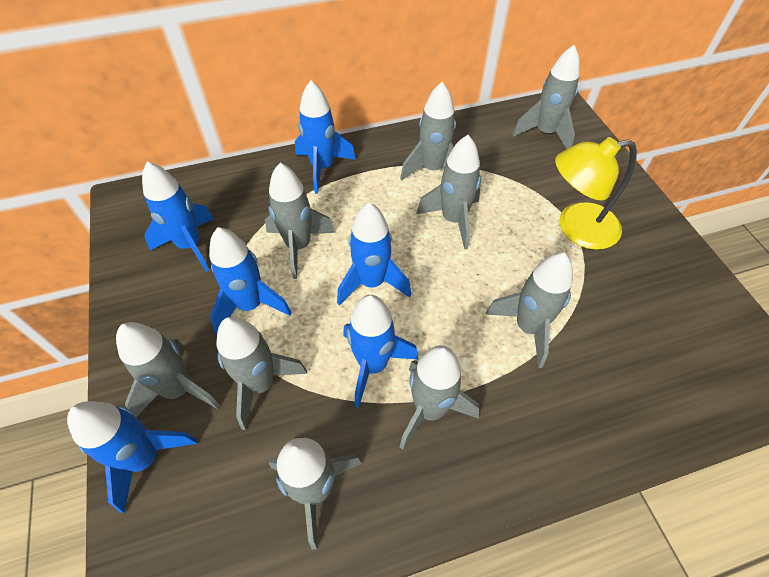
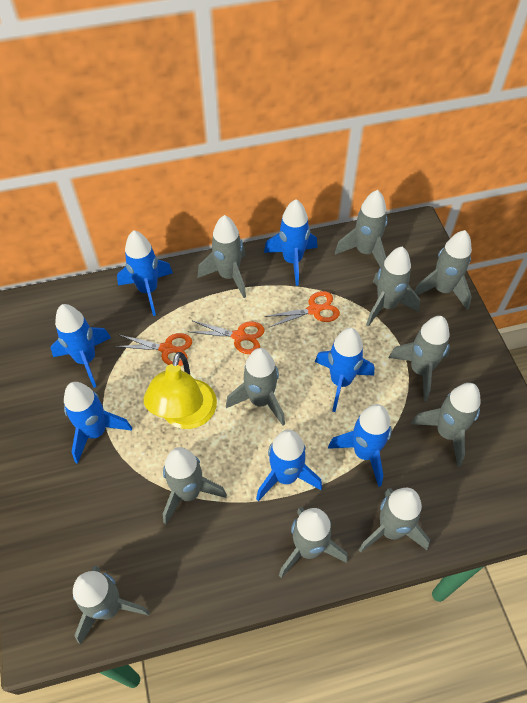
blue rocket: 6 -> 7
grey rocket: 9 -> 11
orange scissors: 0 -> 3

